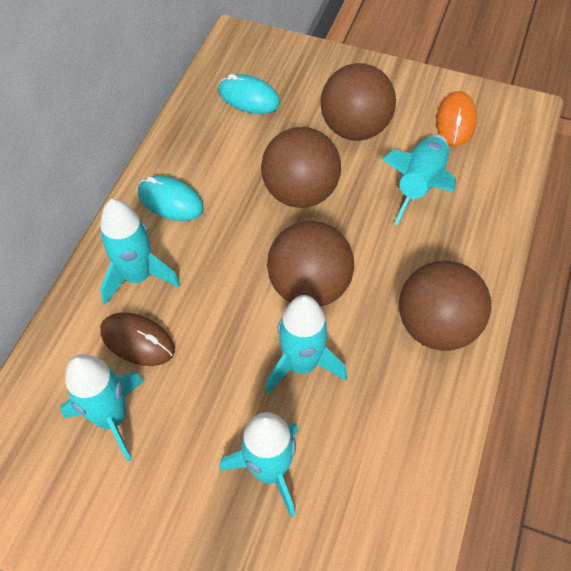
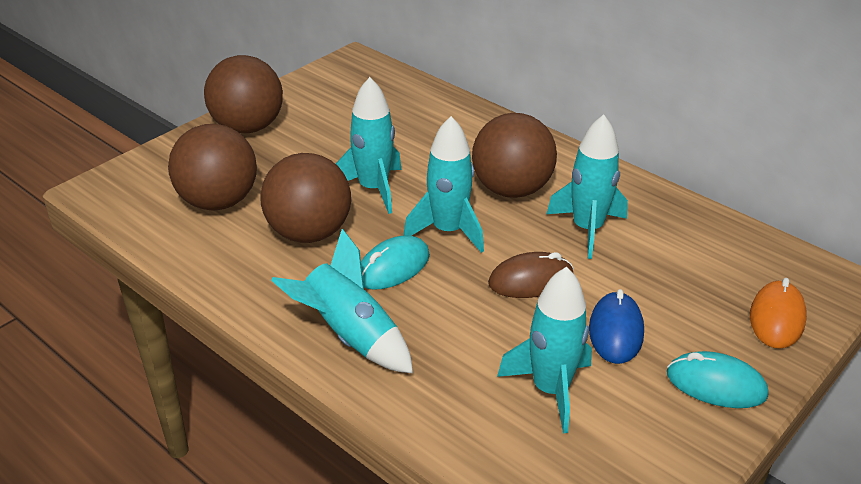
blue mouse: 0 -> 1

